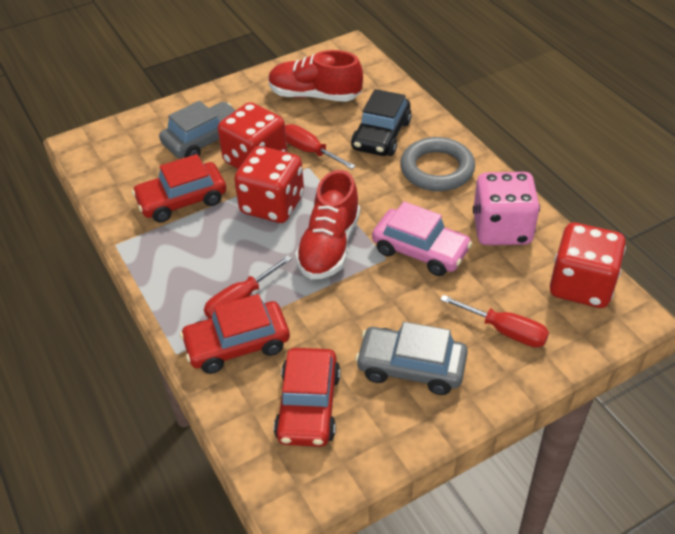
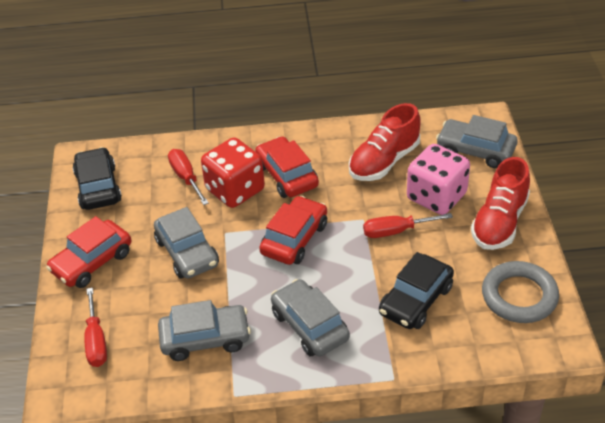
black car: 1 -> 2
grey car: 2 -> 4
pink car: 1 -> 0
red dice: 3 -> 1

